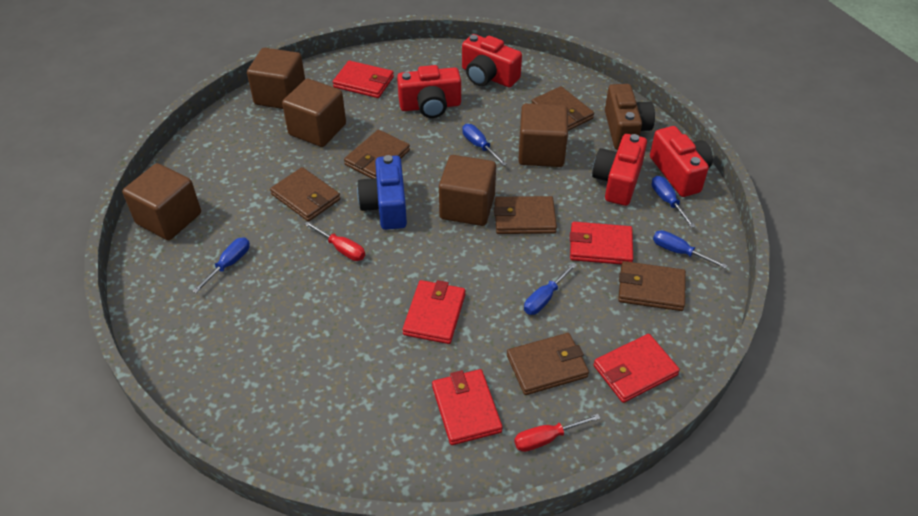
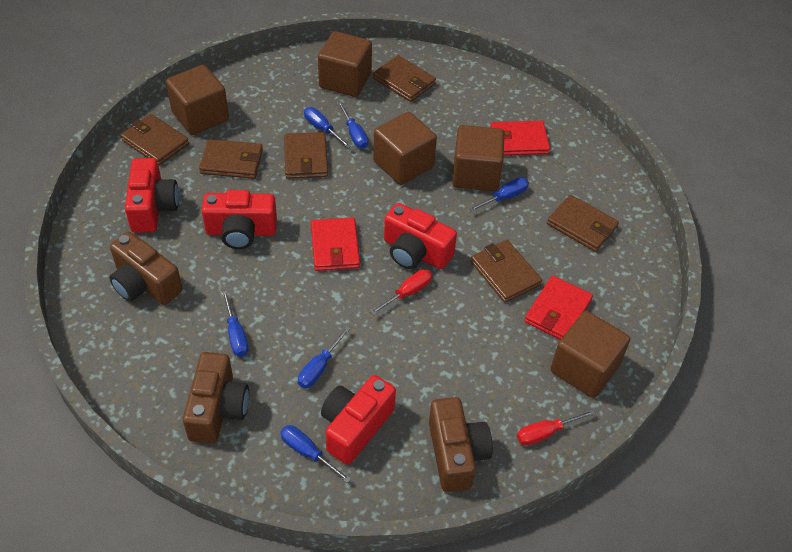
blue camera: 1 -> 0
blue screwdriver: 5 -> 6
brown camera: 1 -> 3
red wallet: 5 -> 3

